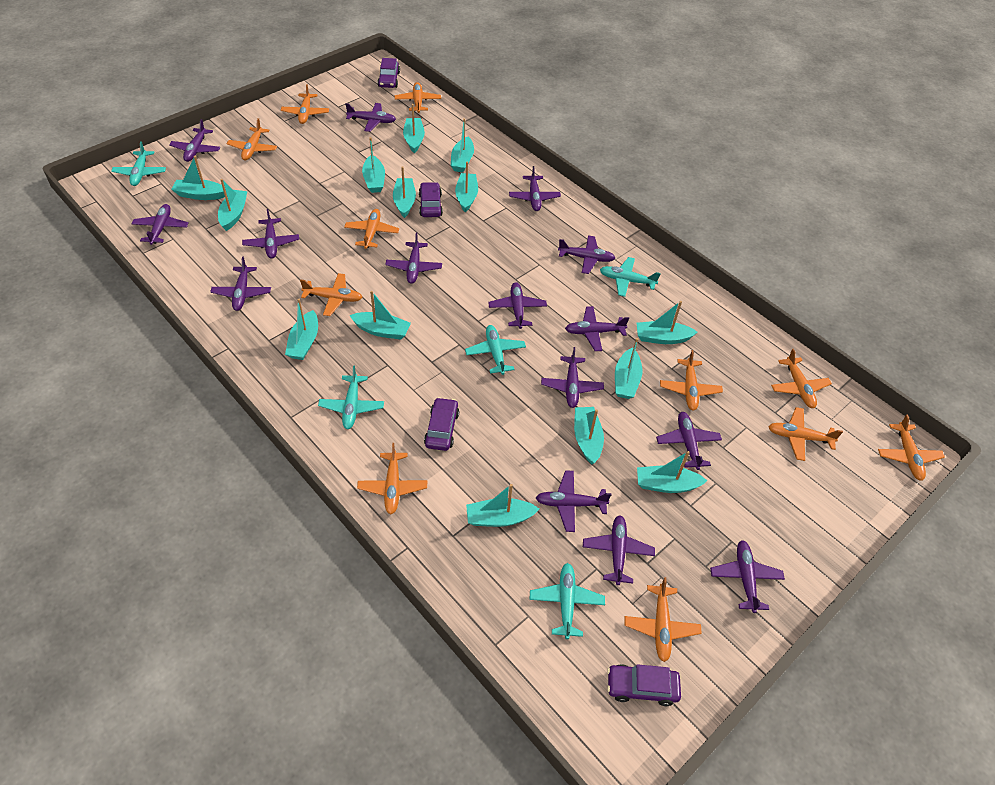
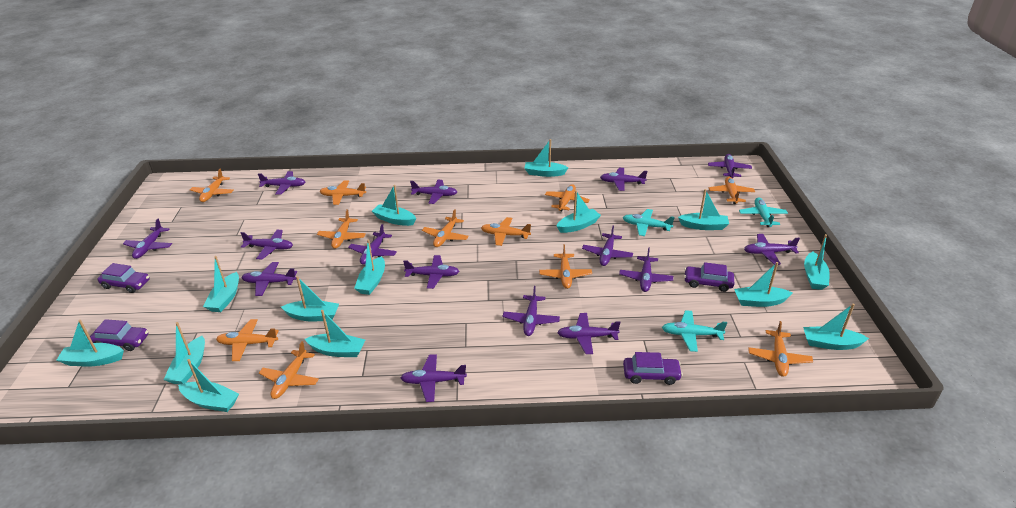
turquoise plane: 5 -> 3

